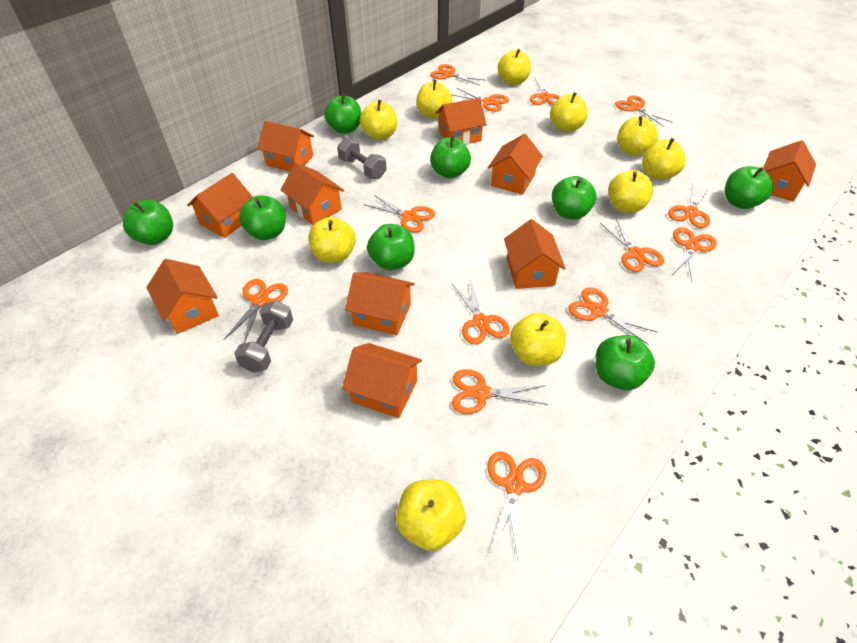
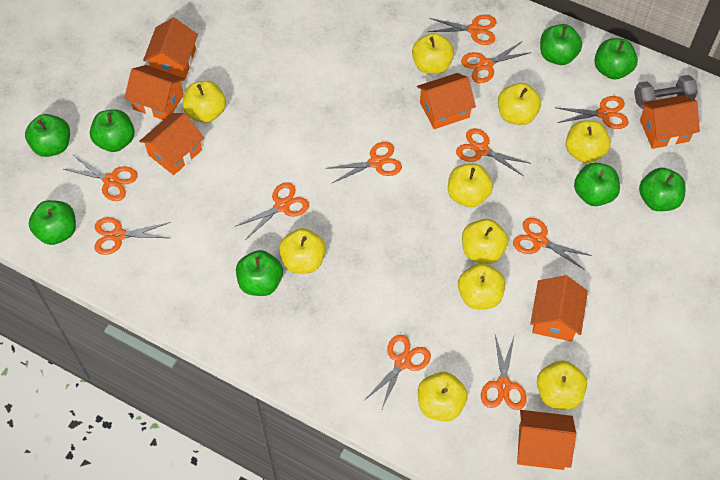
grey dumbbell: 2 -> 1
orange house: 10 -> 7
orange scissors: 13 -> 11

